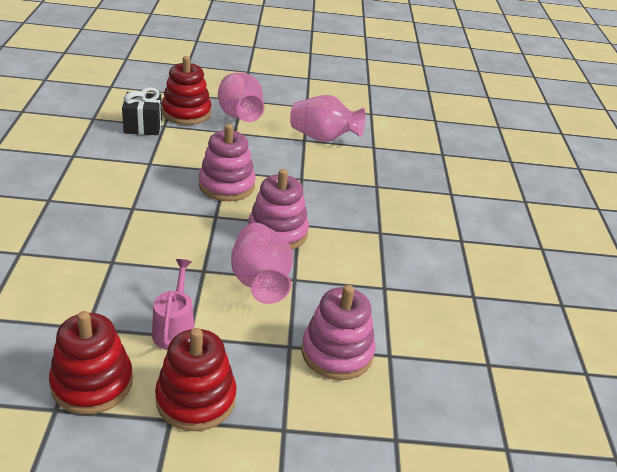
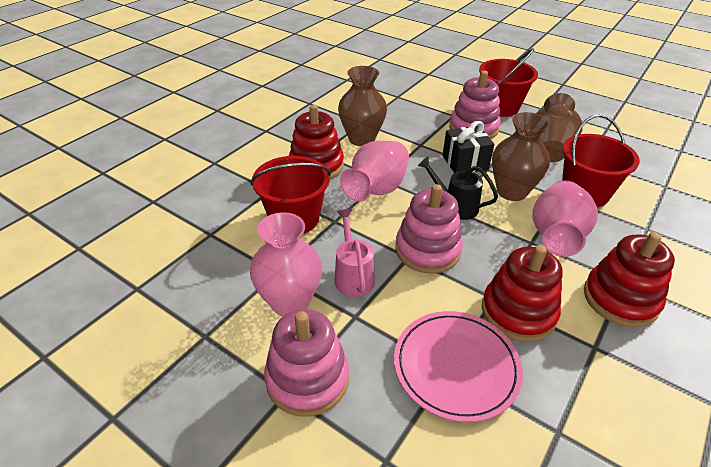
black watering can: 0 -> 1
brown vase: 0 -> 3
pink plate: 0 -> 1
red bucket: 0 -> 3

